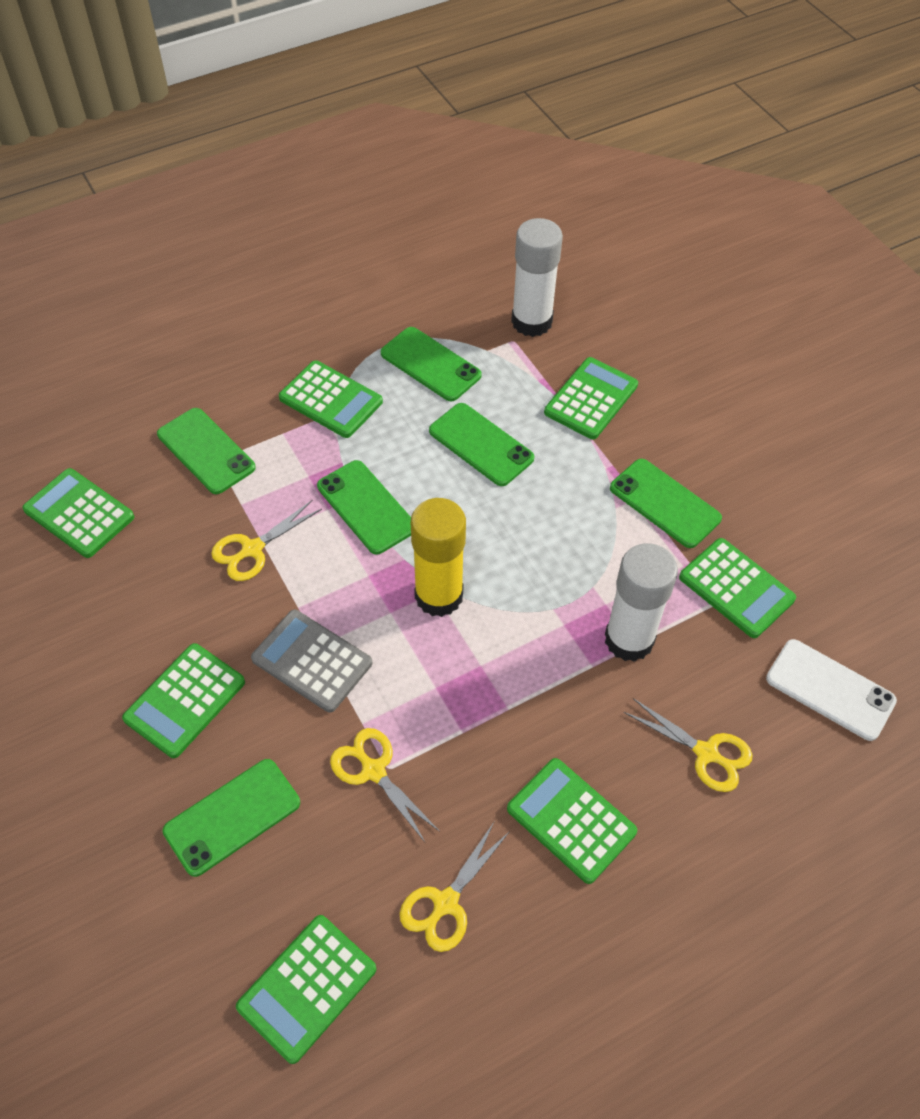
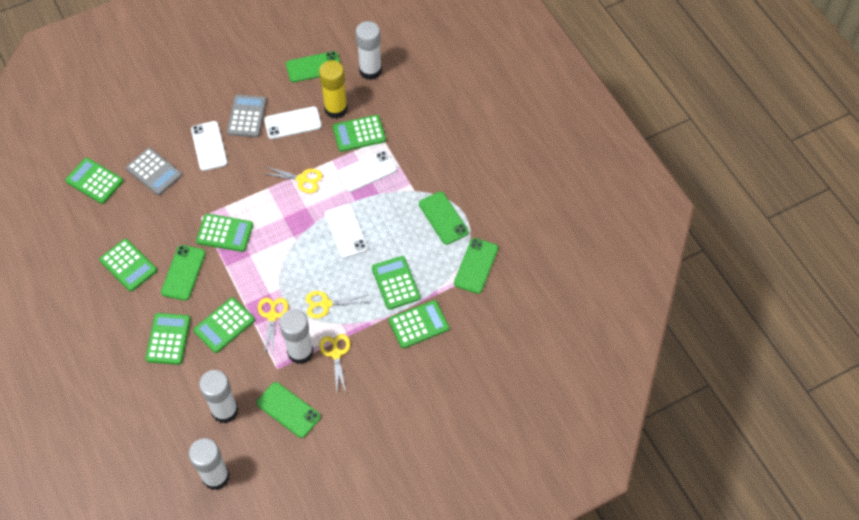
green calculator: 7 -> 8
green phone: 6 -> 5
grey calculator: 1 -> 2
white glue stick: 2 -> 4
white phone: 1 -> 4

